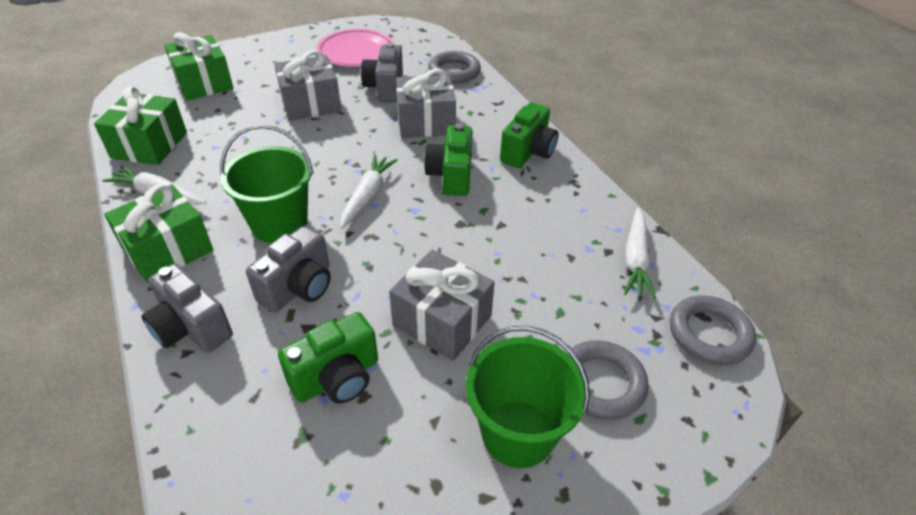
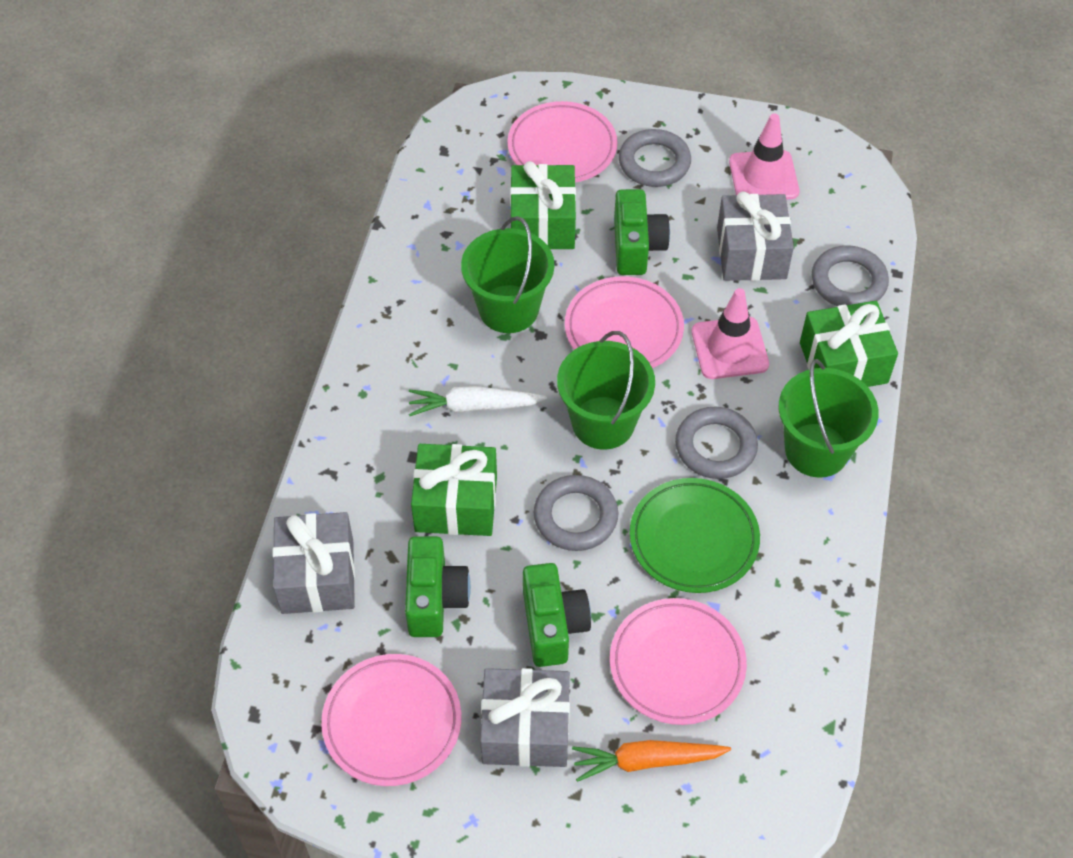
green bucket: 2 -> 3
green plate: 0 -> 1
grey camera: 3 -> 0
grey ring: 3 -> 4
orange carrot: 0 -> 1
pink plate: 1 -> 4
pink traffic cone: 0 -> 2
white carrot: 3 -> 1

